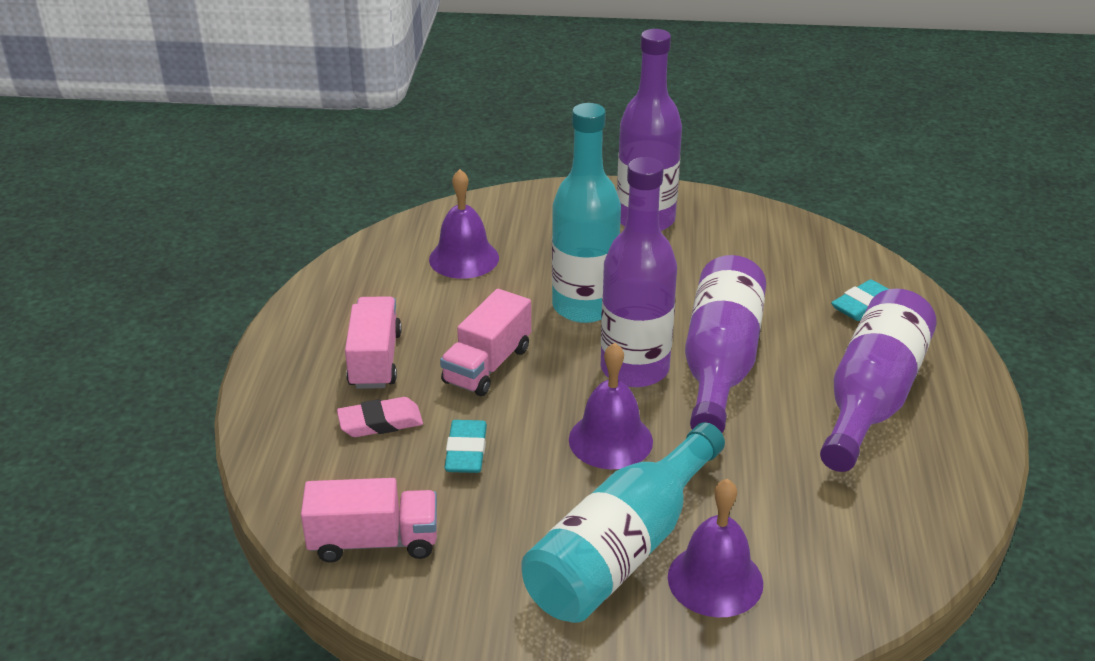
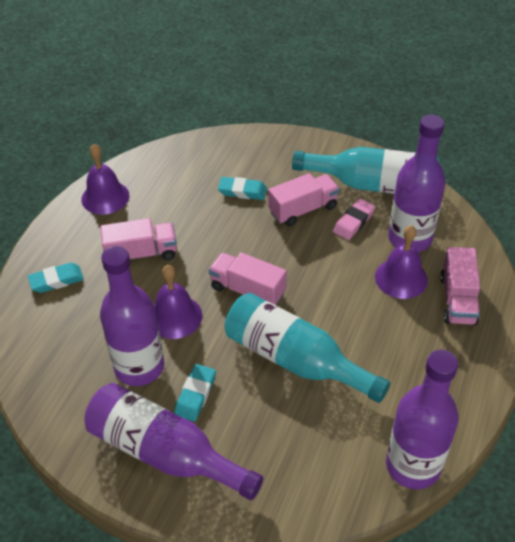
pink truck: 3 -> 4
turquoise eraser: 2 -> 3

